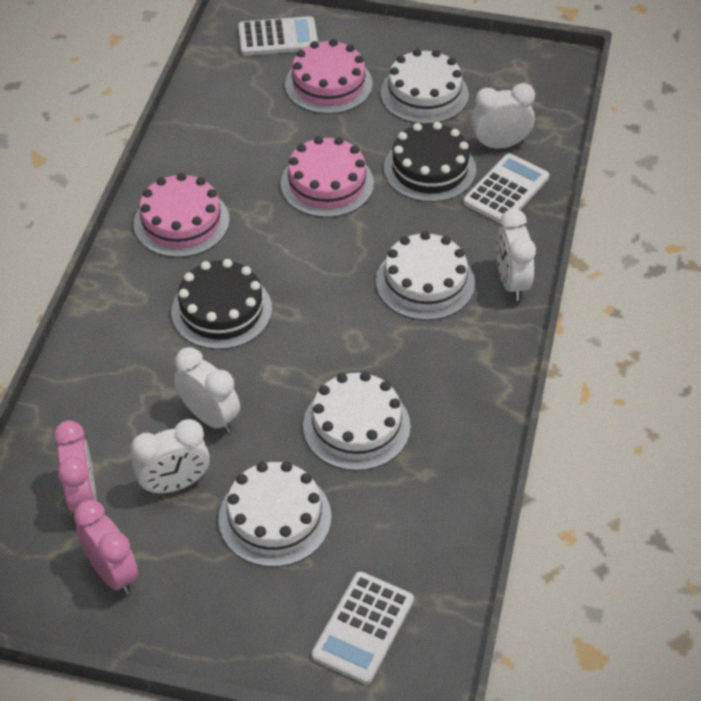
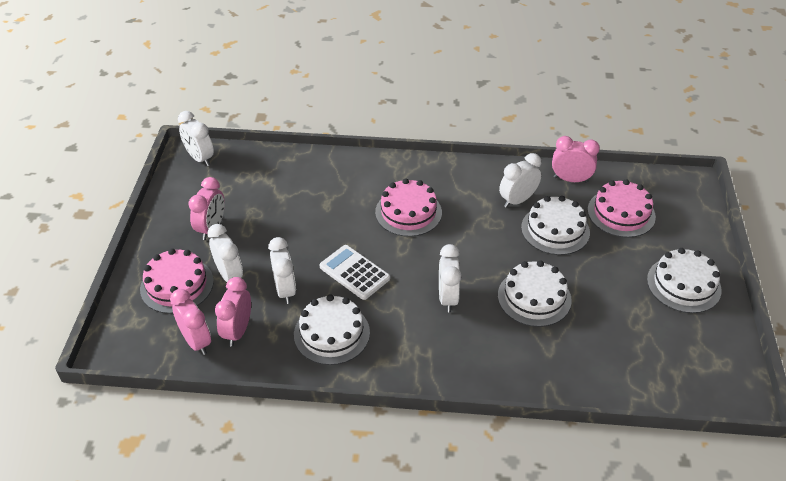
black cake: 2 -> 0
pink clock: 2 -> 4
white calculator: 3 -> 1
white clock: 4 -> 5

